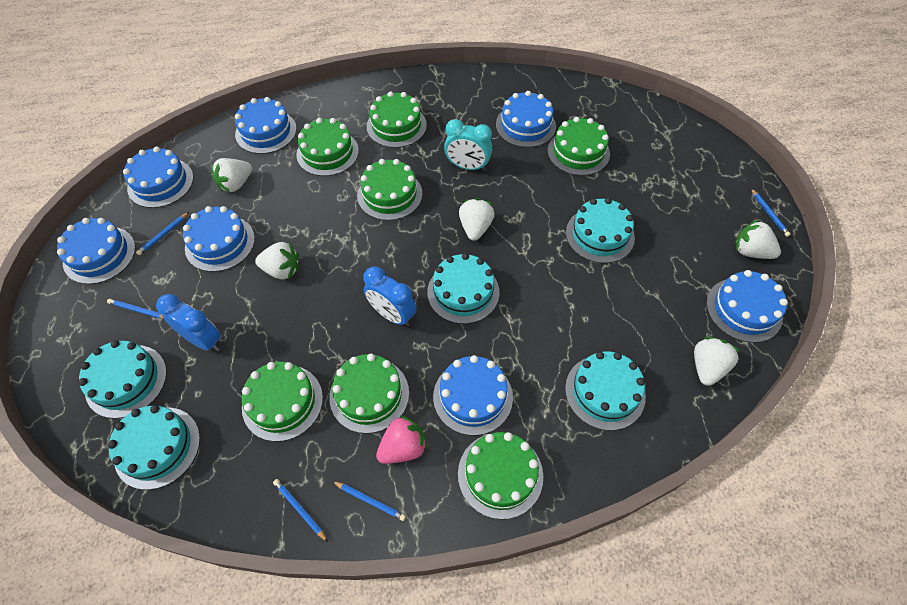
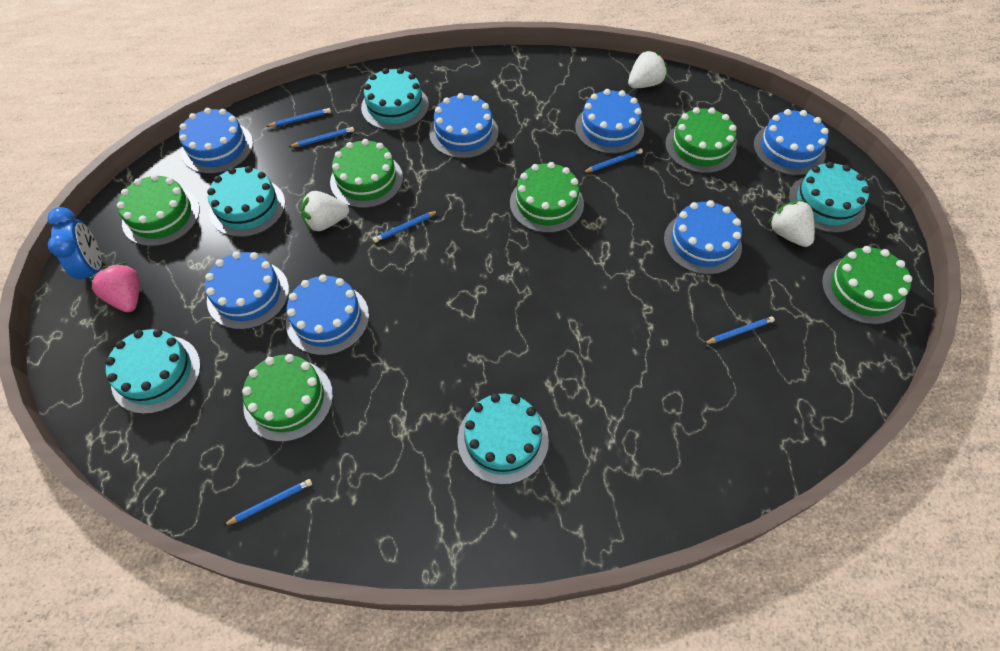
blue clock: 2 -> 1
blue pencil: 5 -> 6
green cake: 7 -> 6
turquoise clock: 1 -> 0
white strawberry: 5 -> 3

